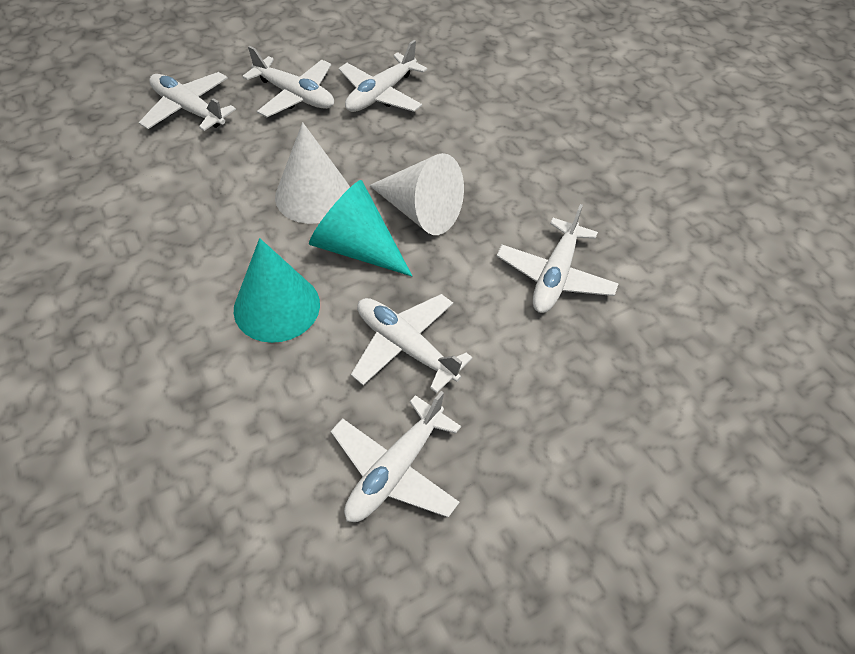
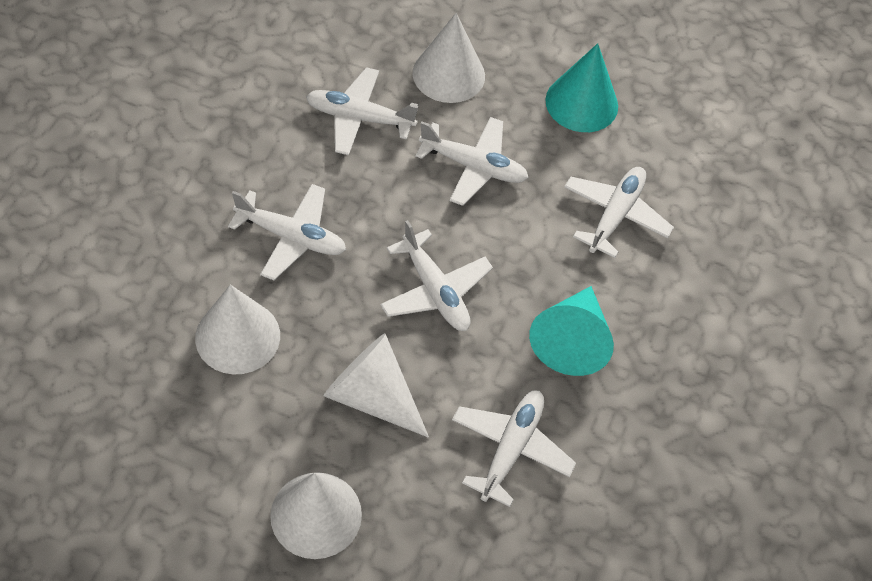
white cone: 2 -> 4

